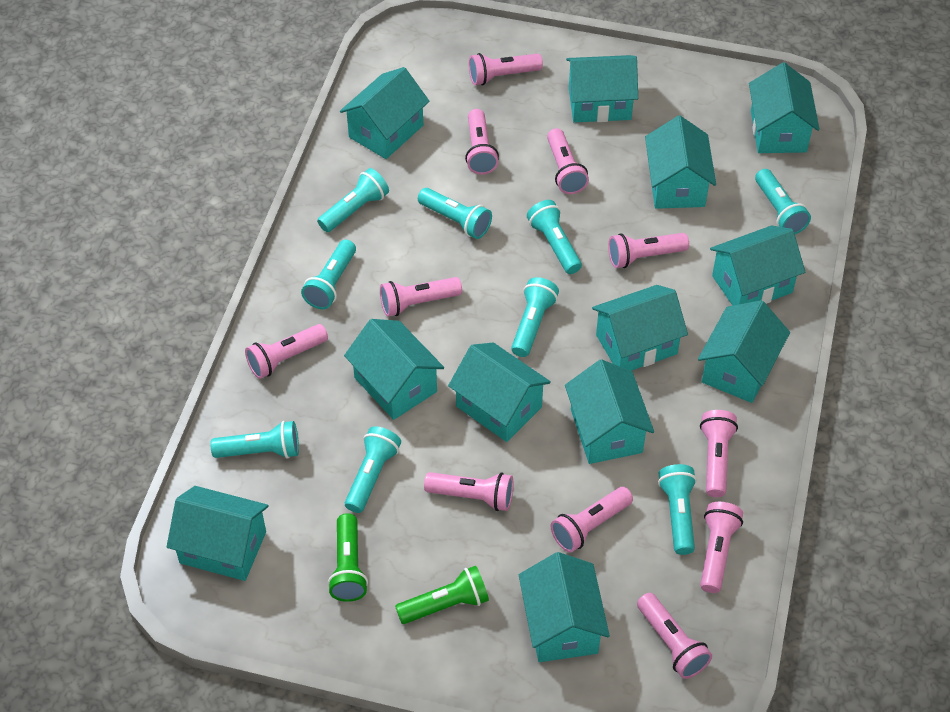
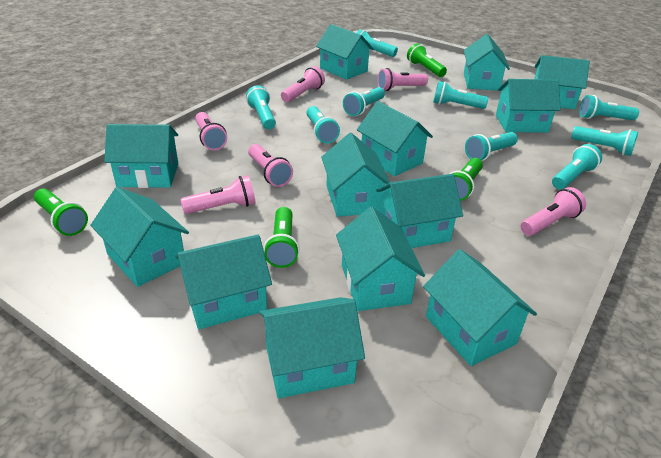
green flashlight: 2 -> 4
pink flashlight: 11 -> 6
turquoise house: 12 -> 13

